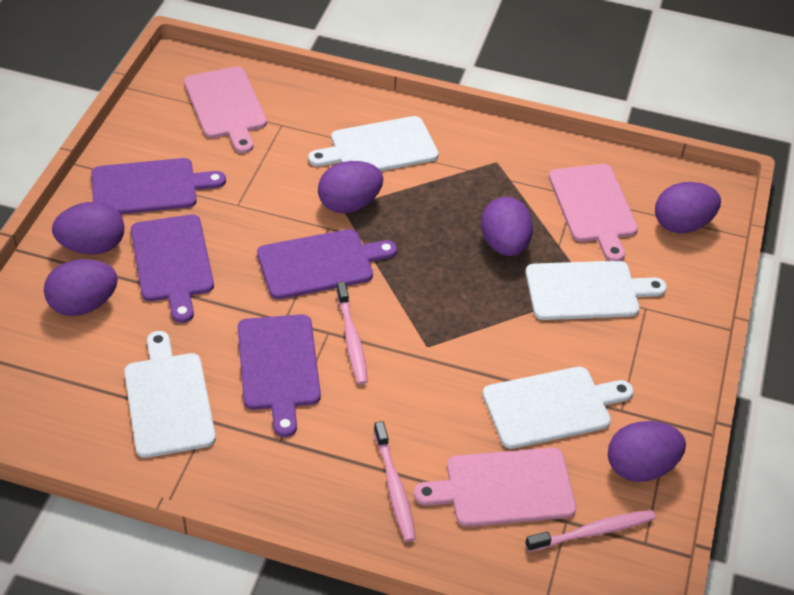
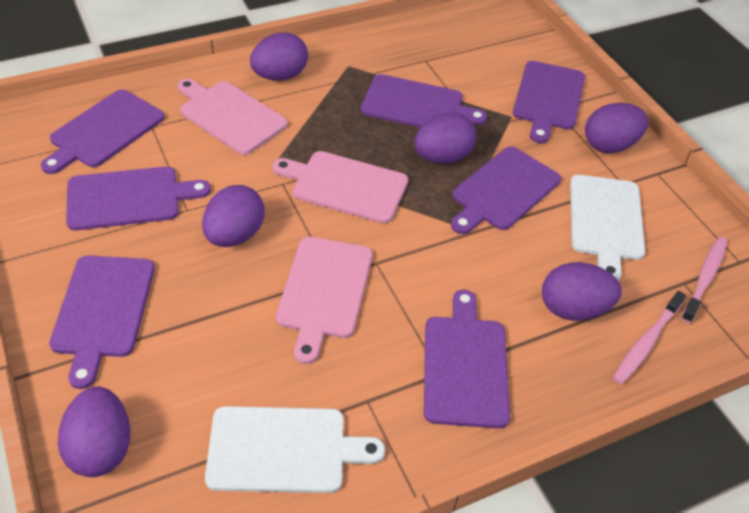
pink toothbrush: 3 -> 2
purple cutting board: 4 -> 7
white cutting board: 4 -> 2

